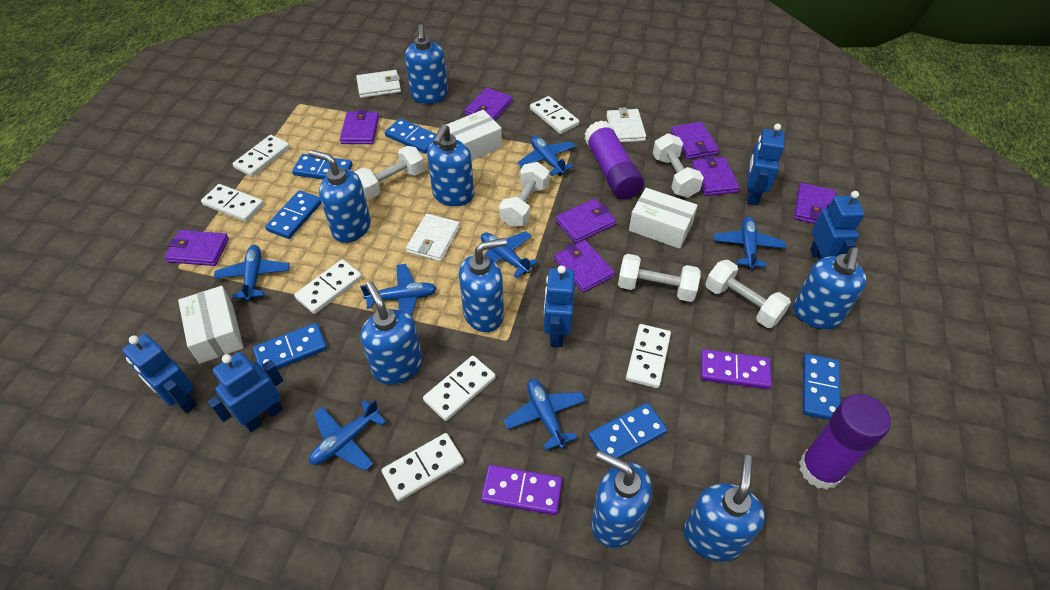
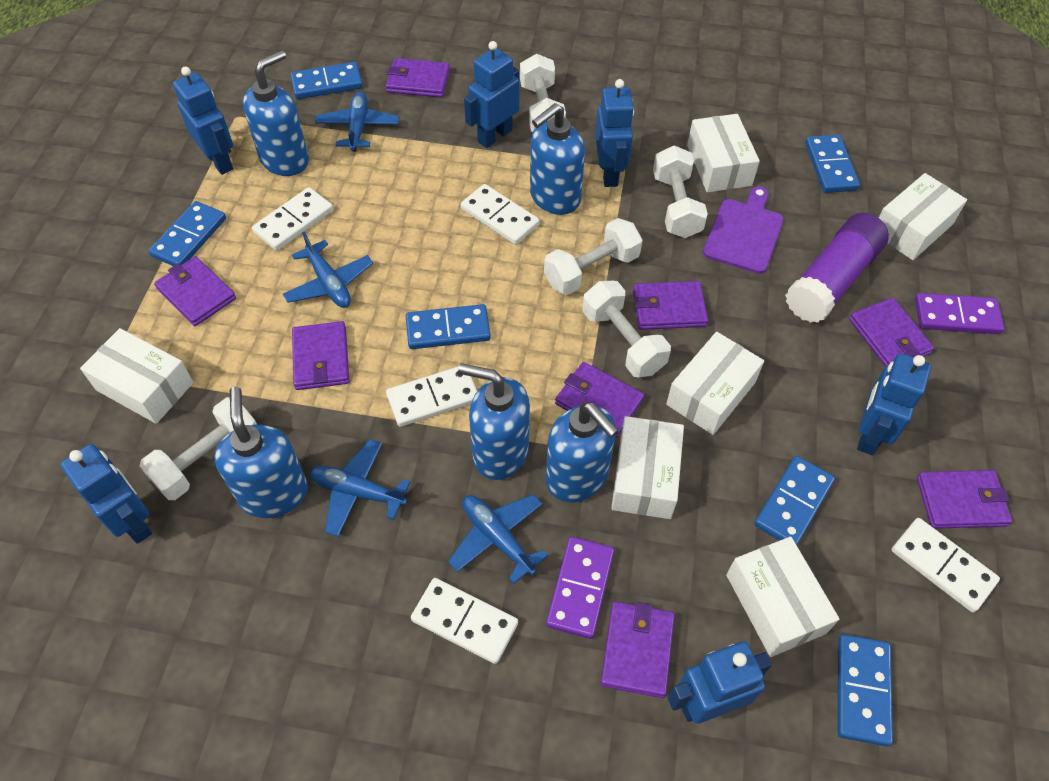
blue plane: 7 -> 4
blue robot: 5 -> 6
blue soap dispenser: 8 -> 5
purple cutting board: 0 -> 1
purple glue stick: 2 -> 1
white box: 3 -> 6
white domino: 7 -> 5
white wallet: 3 -> 0

